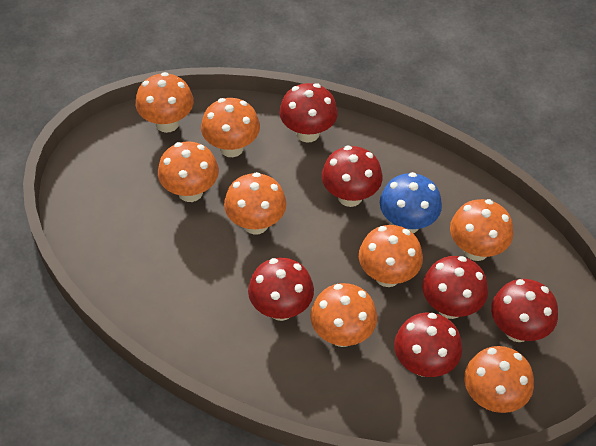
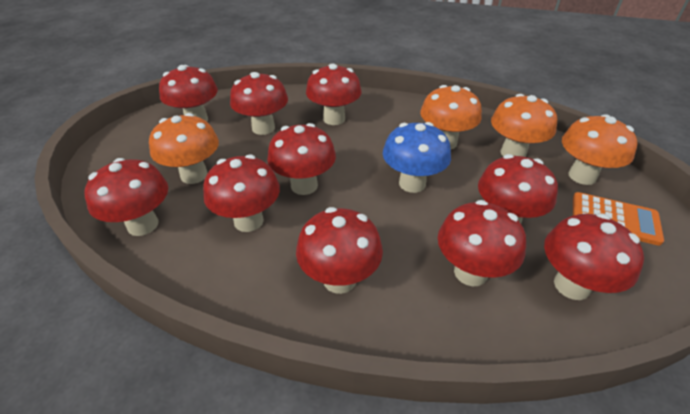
orange calculator: 0 -> 1
orange mushroom: 8 -> 4
red mushroom: 6 -> 10

